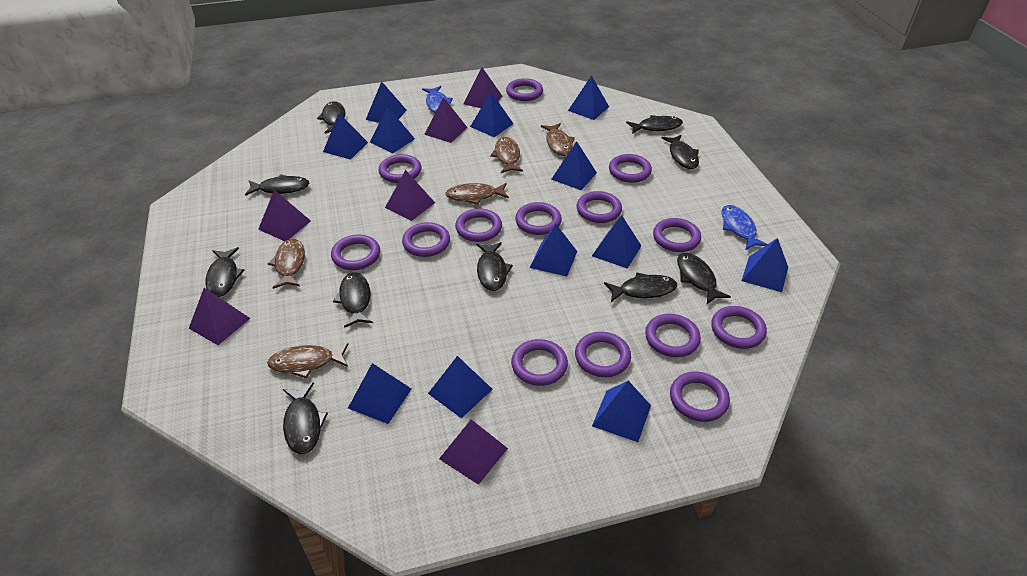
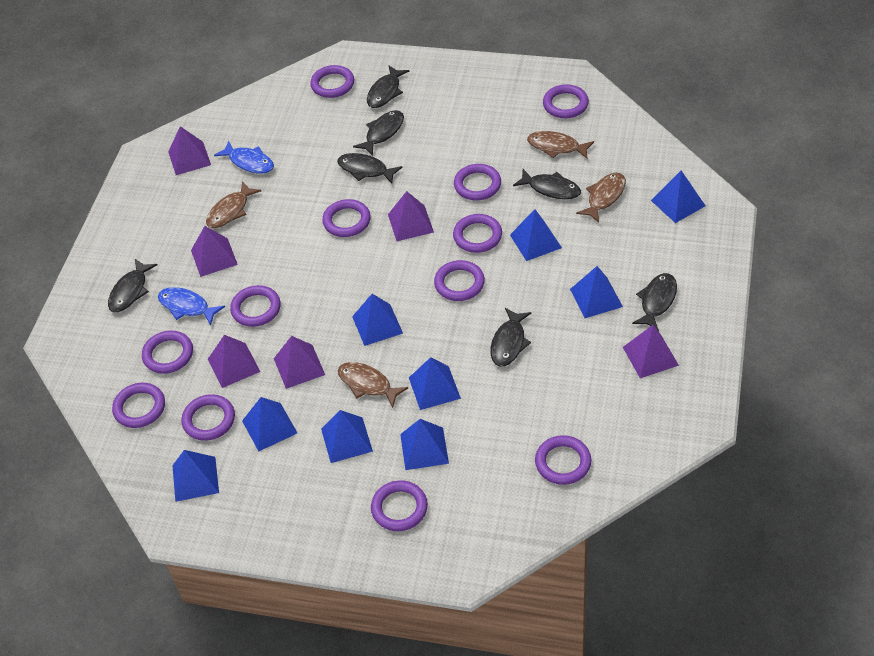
black fish: 10 -> 7
blue pyramid: 12 -> 9
brown fish: 5 -> 4
purple ring: 14 -> 12

